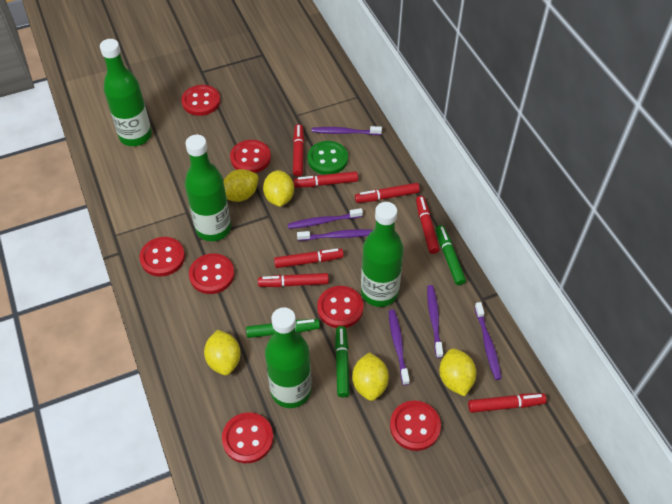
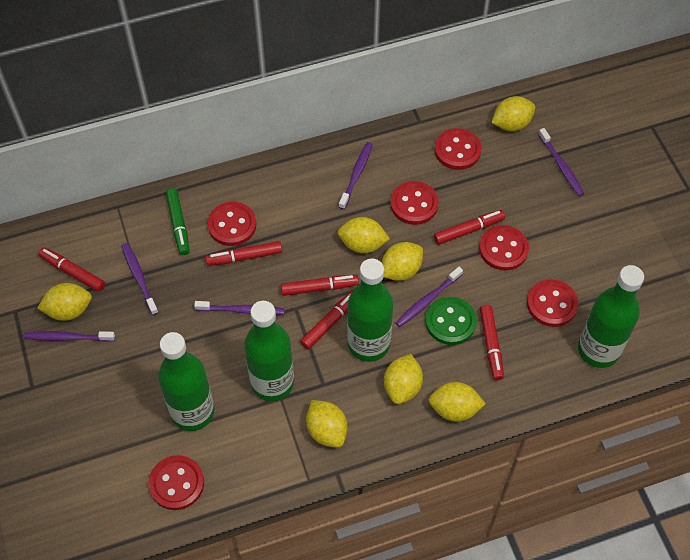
green marker: 3 -> 1
red button: 7 -> 6
red marker: 7 -> 6
yellow lemon: 5 -> 7

